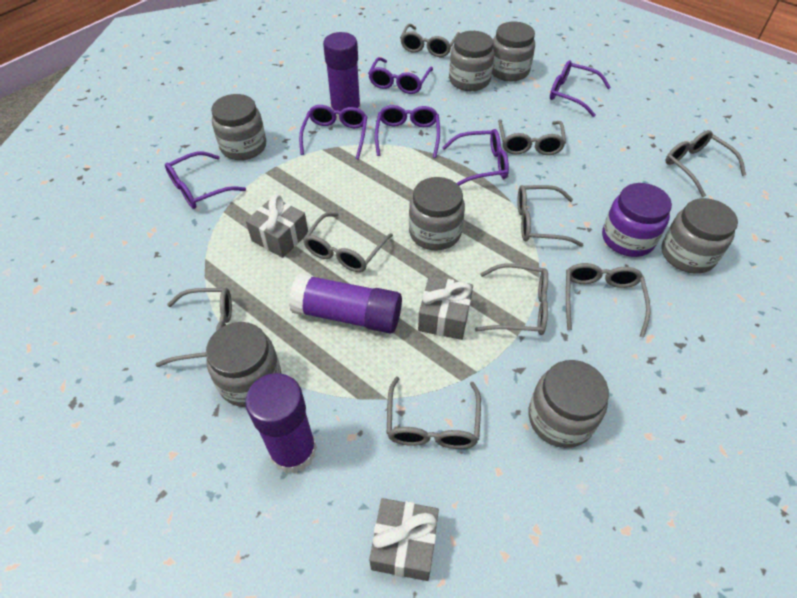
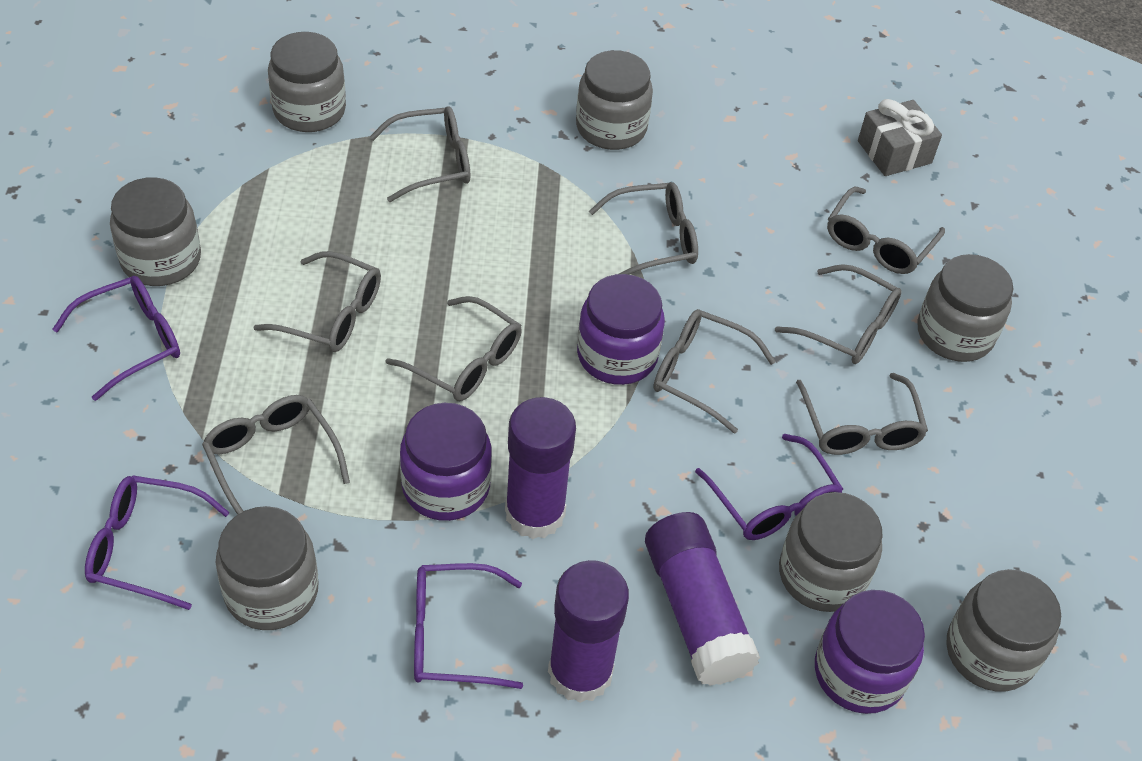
grey gift: 3 -> 1
purple glasses: 6 -> 4
purple jar: 1 -> 3

